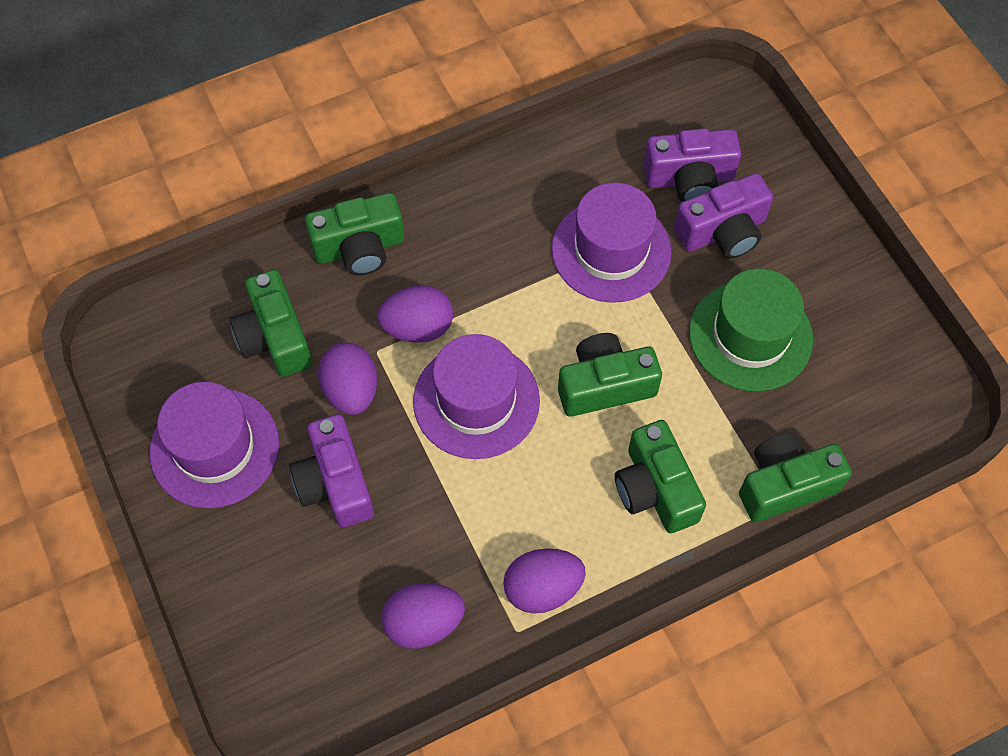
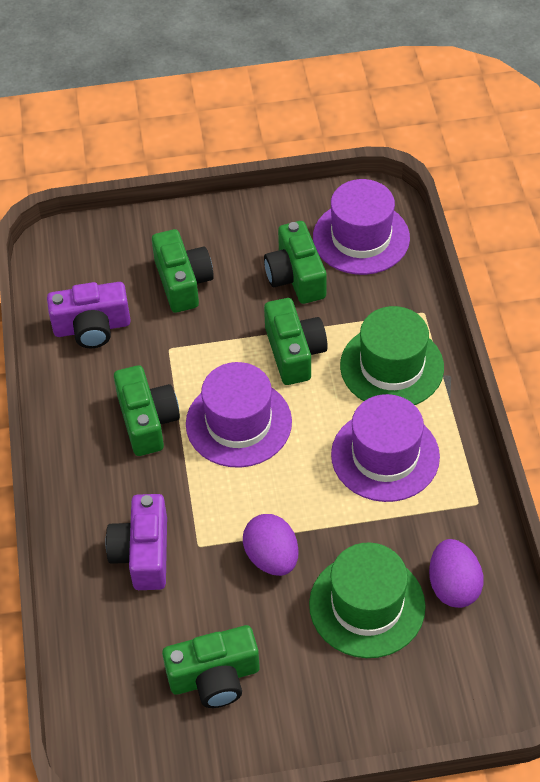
green hat: 1 -> 2
purple camera: 3 -> 2
purple egg: 4 -> 2

